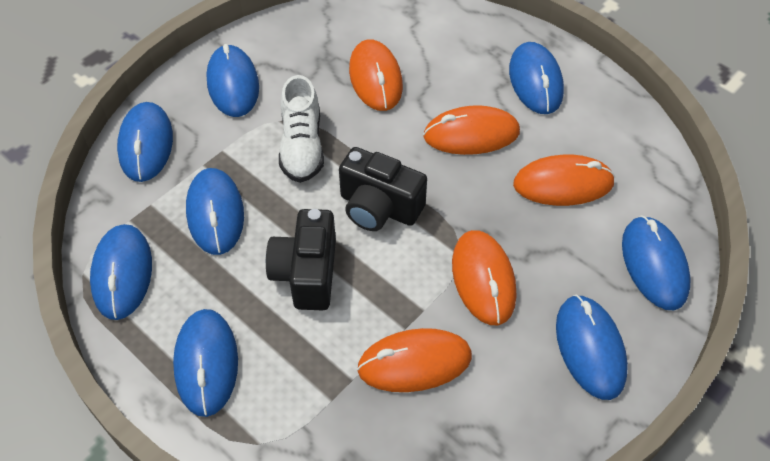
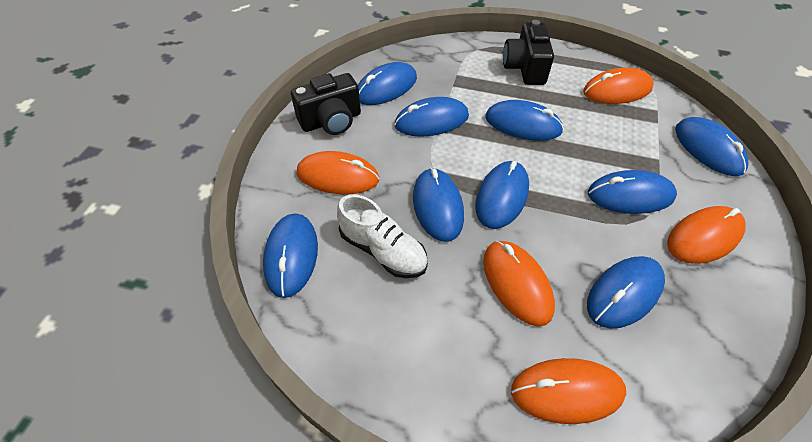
blue mouse: 8 -> 9

